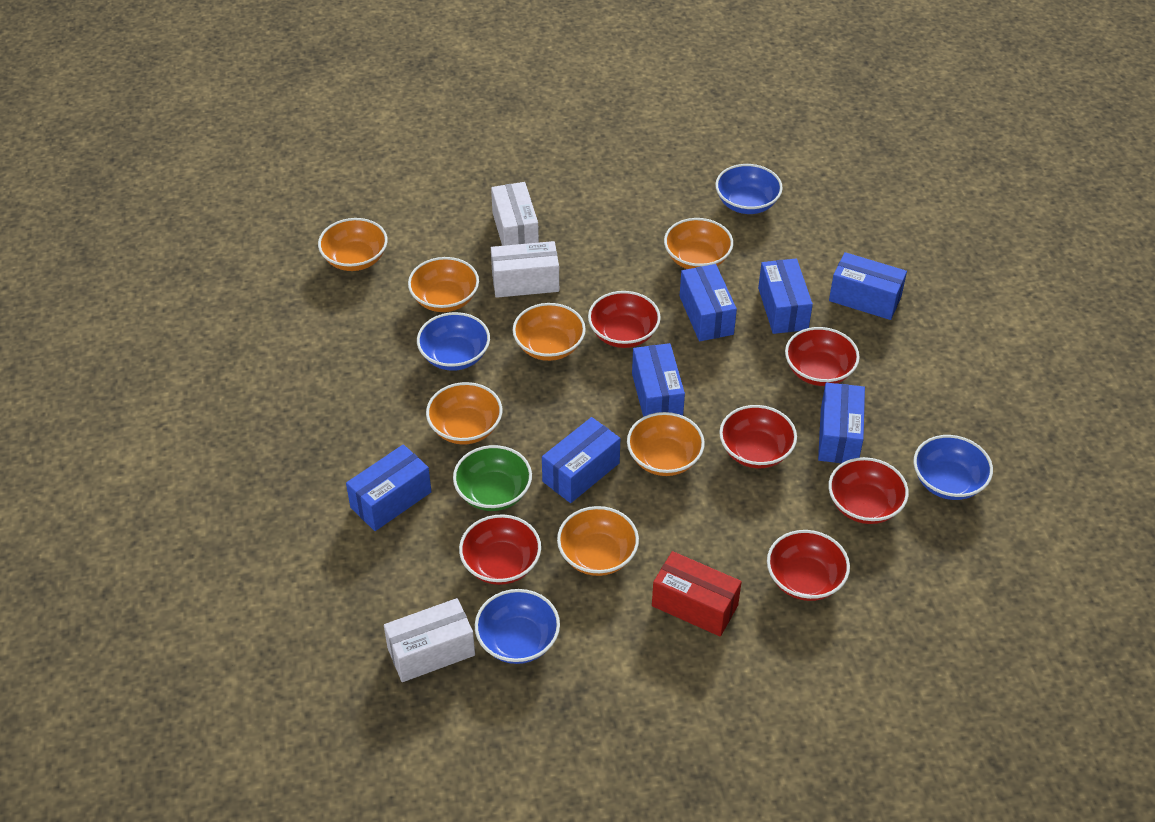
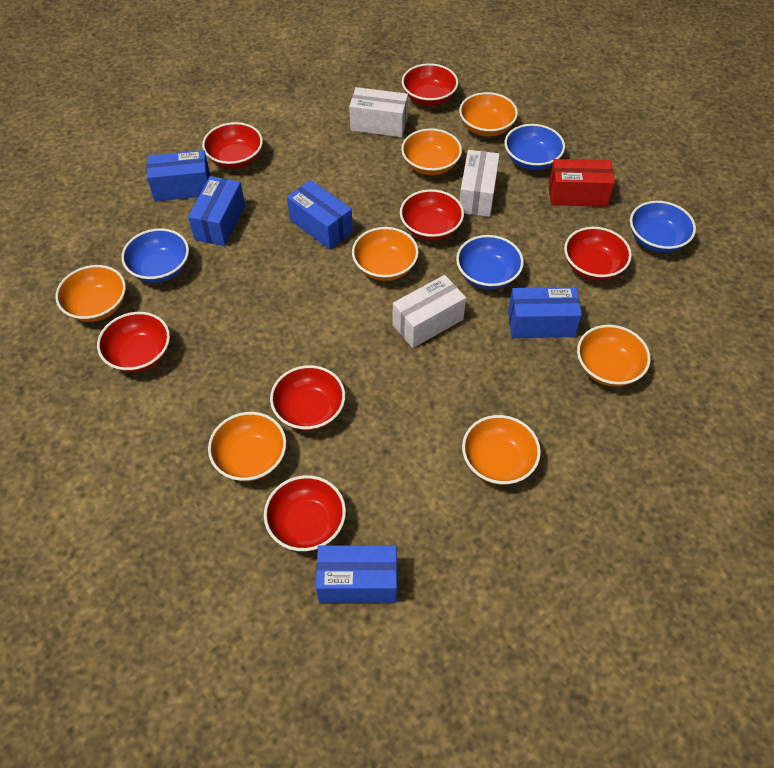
blue box: 7 -> 5
green bowl: 1 -> 0
red bowl: 6 -> 7

